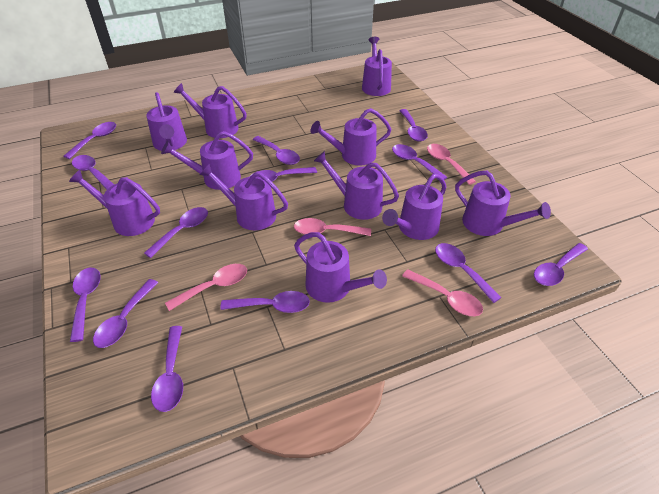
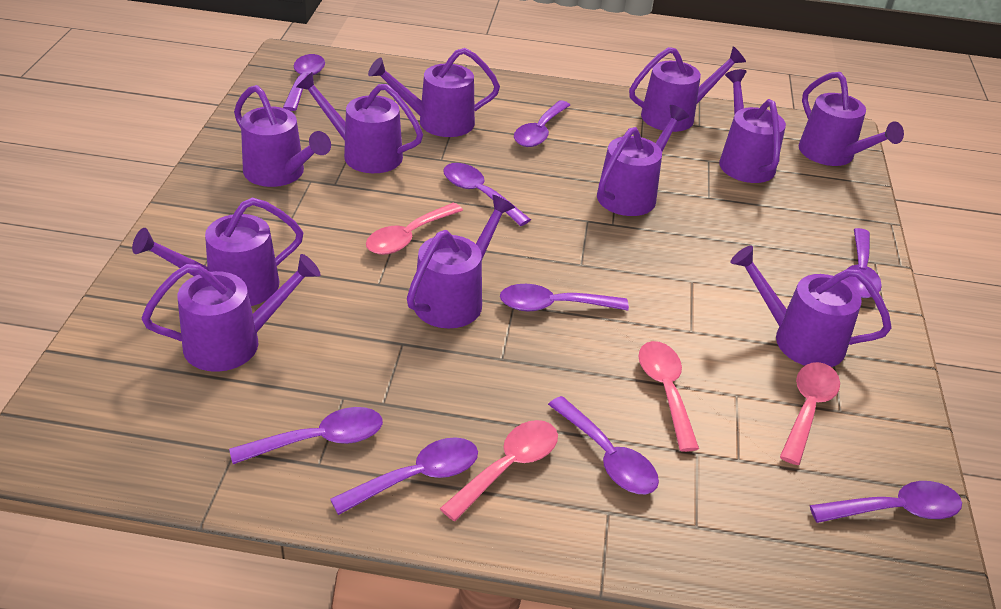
purple spoon: 13 -> 9

